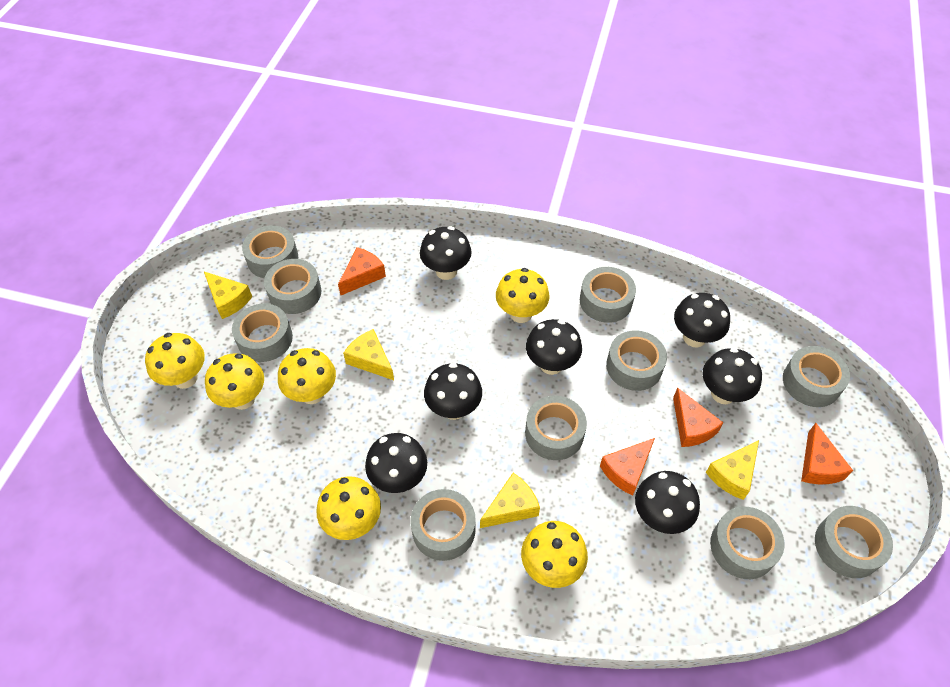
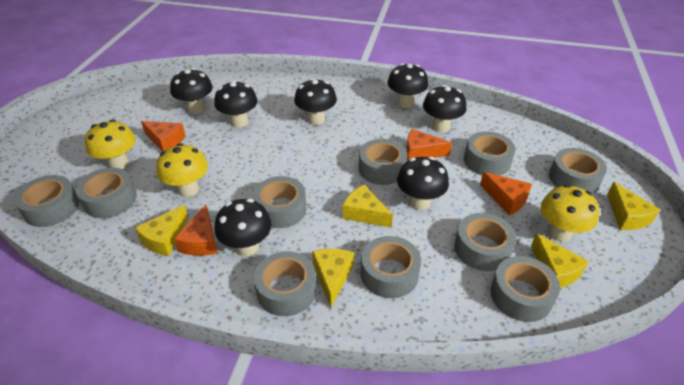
yellow cheese: 4 -> 5
yellow mushroom: 6 -> 3

